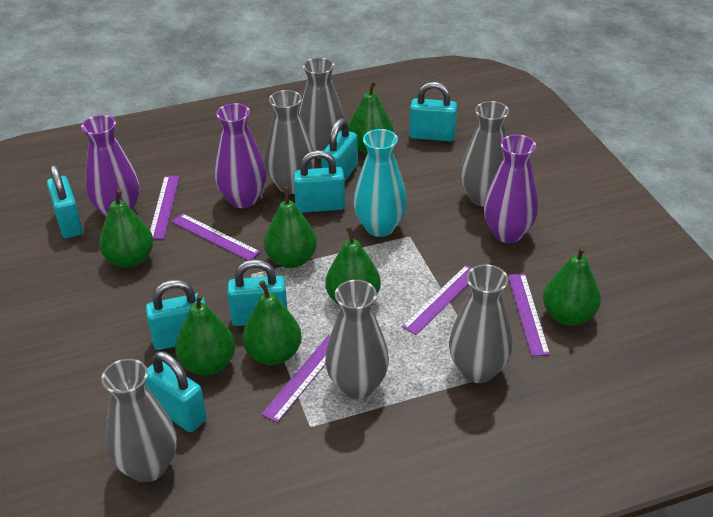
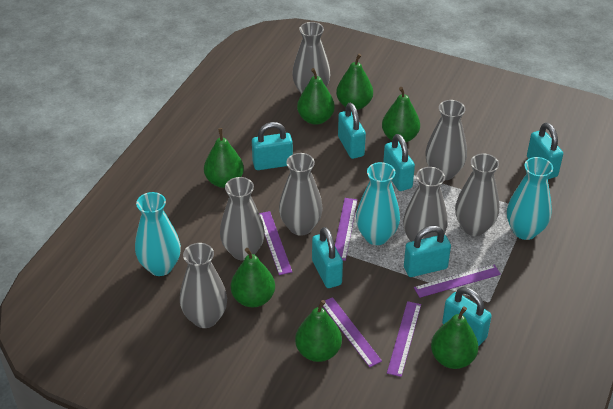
grey vase: 6 -> 7
purple vase: 3 -> 0
turquoise vase: 1 -> 3

